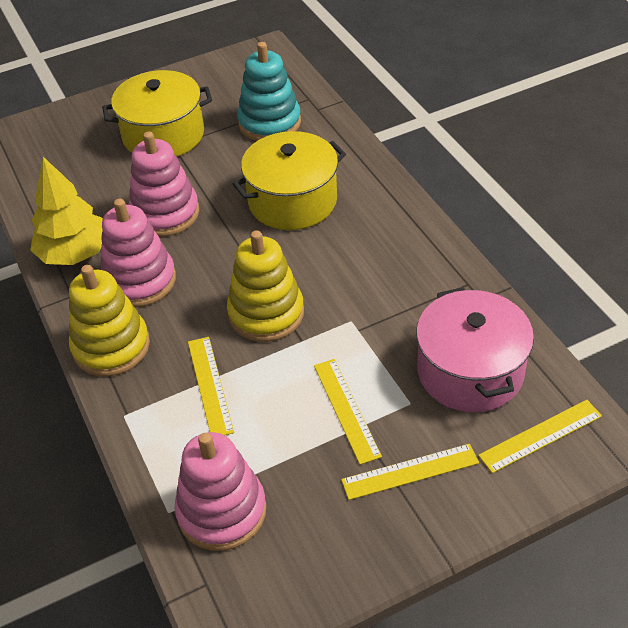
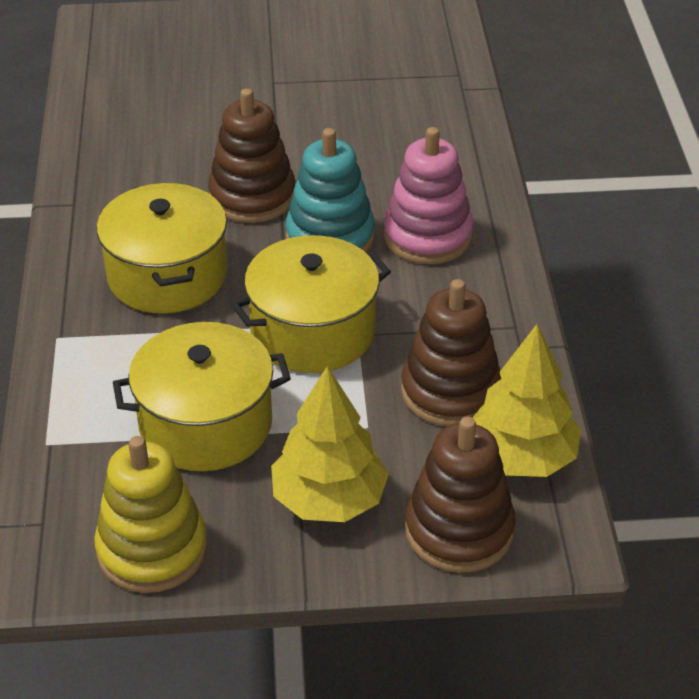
brown stacking toy: 0 -> 3
pink pot: 1 -> 0
pink stacking toy: 3 -> 1
yellow pot: 2 -> 3
yellow ruler: 4 -> 0
yellow stacking toy: 2 -> 1
yellow tree: 1 -> 2

